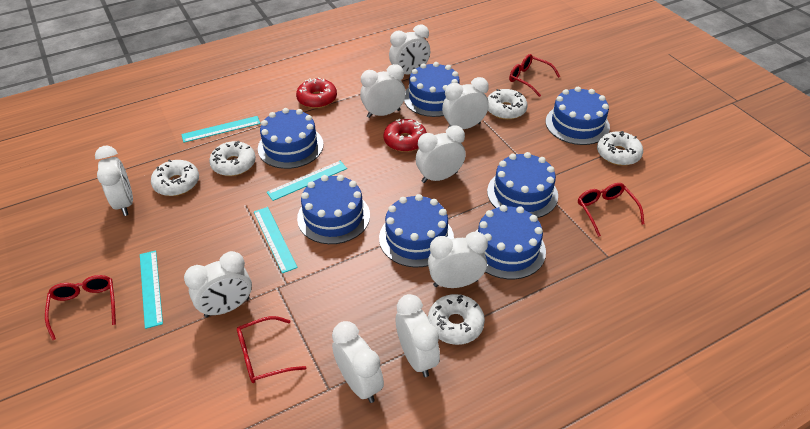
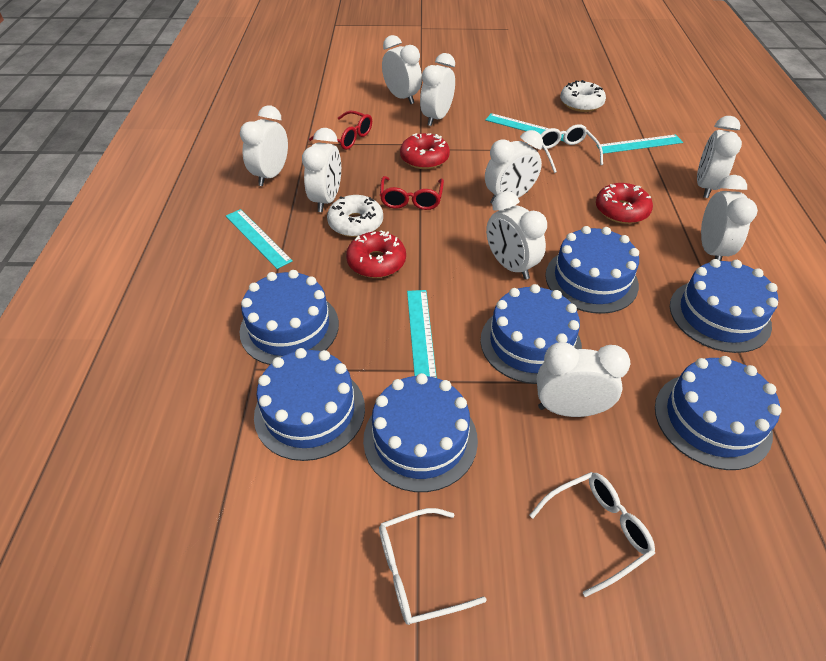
red donut: 2 -> 3
red glasses: 4 -> 2
white donut: 5 -> 2
white glasses: 0 -> 3

